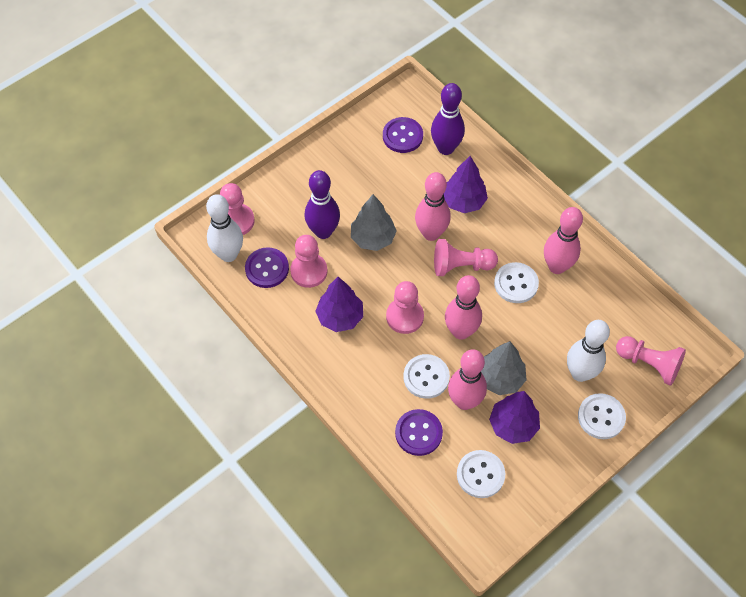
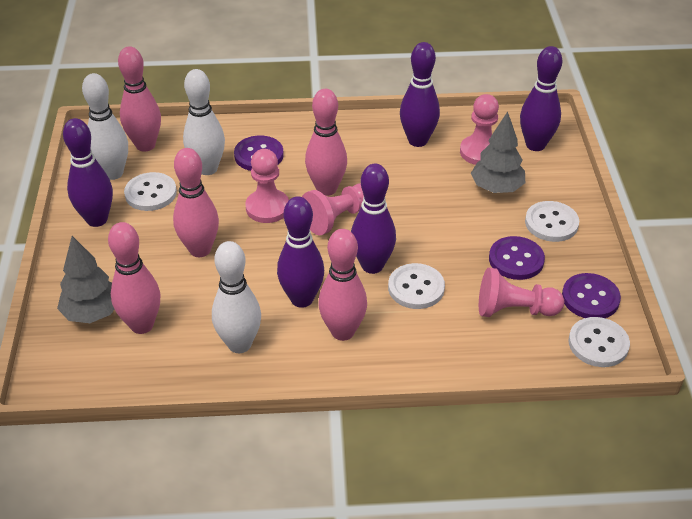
pink bowling pin: 4 -> 5
pink pawn: 5 -> 4
purple bowling pin: 2 -> 5
purple tree: 3 -> 0
white bowling pin: 2 -> 3

